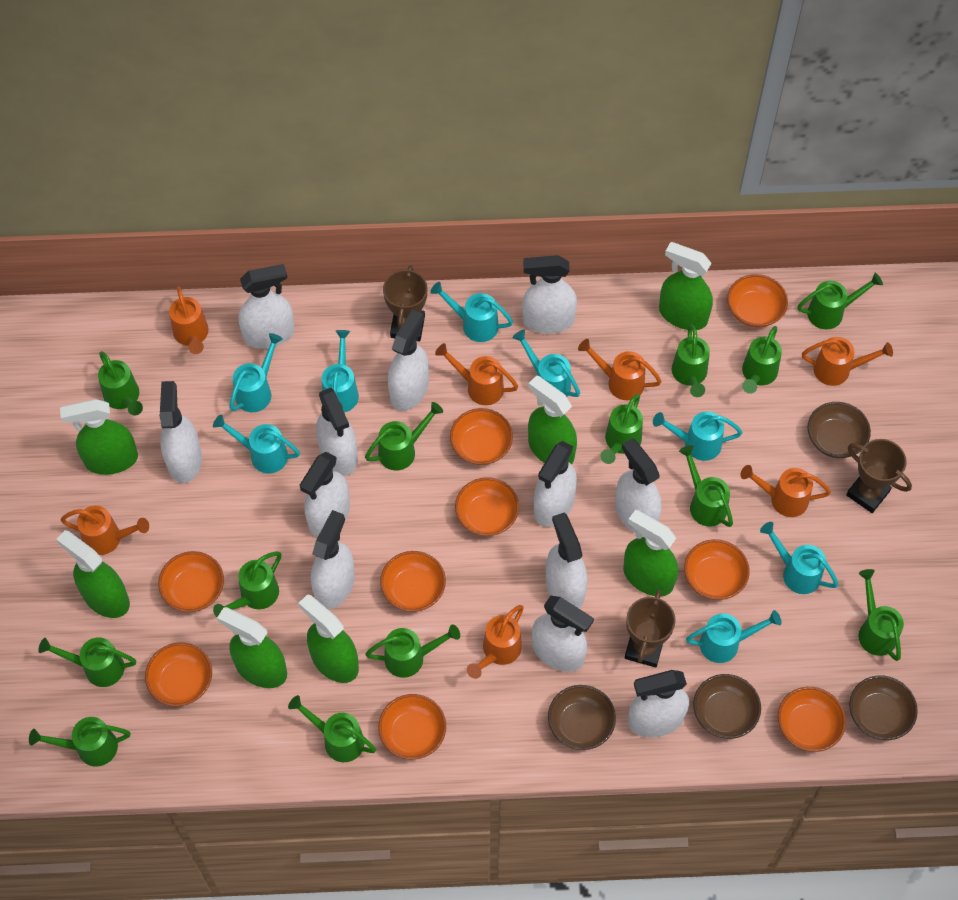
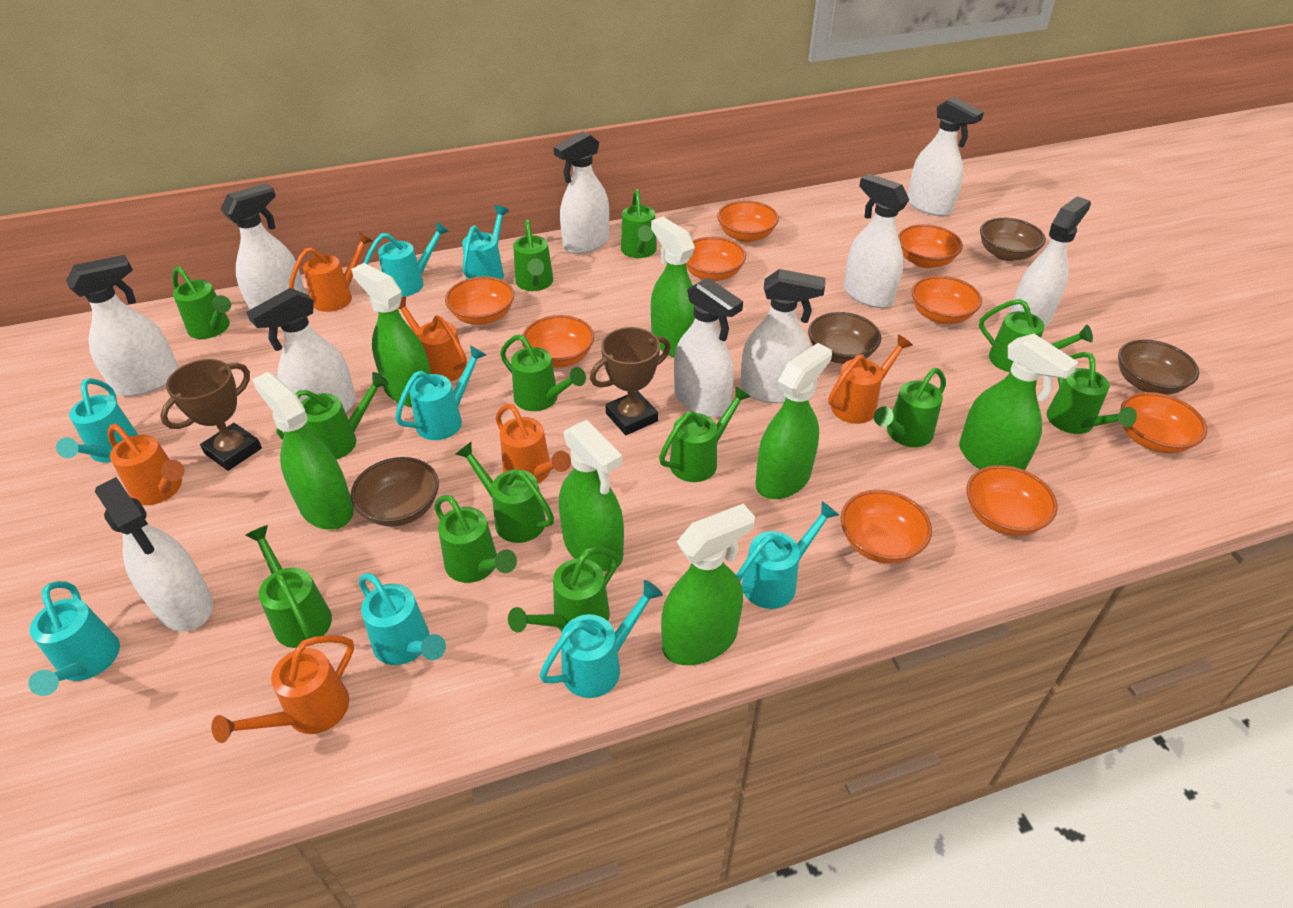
brown trophy: 3 -> 2
orange watering can: 7 -> 6
white spray bottle: 12 -> 10

